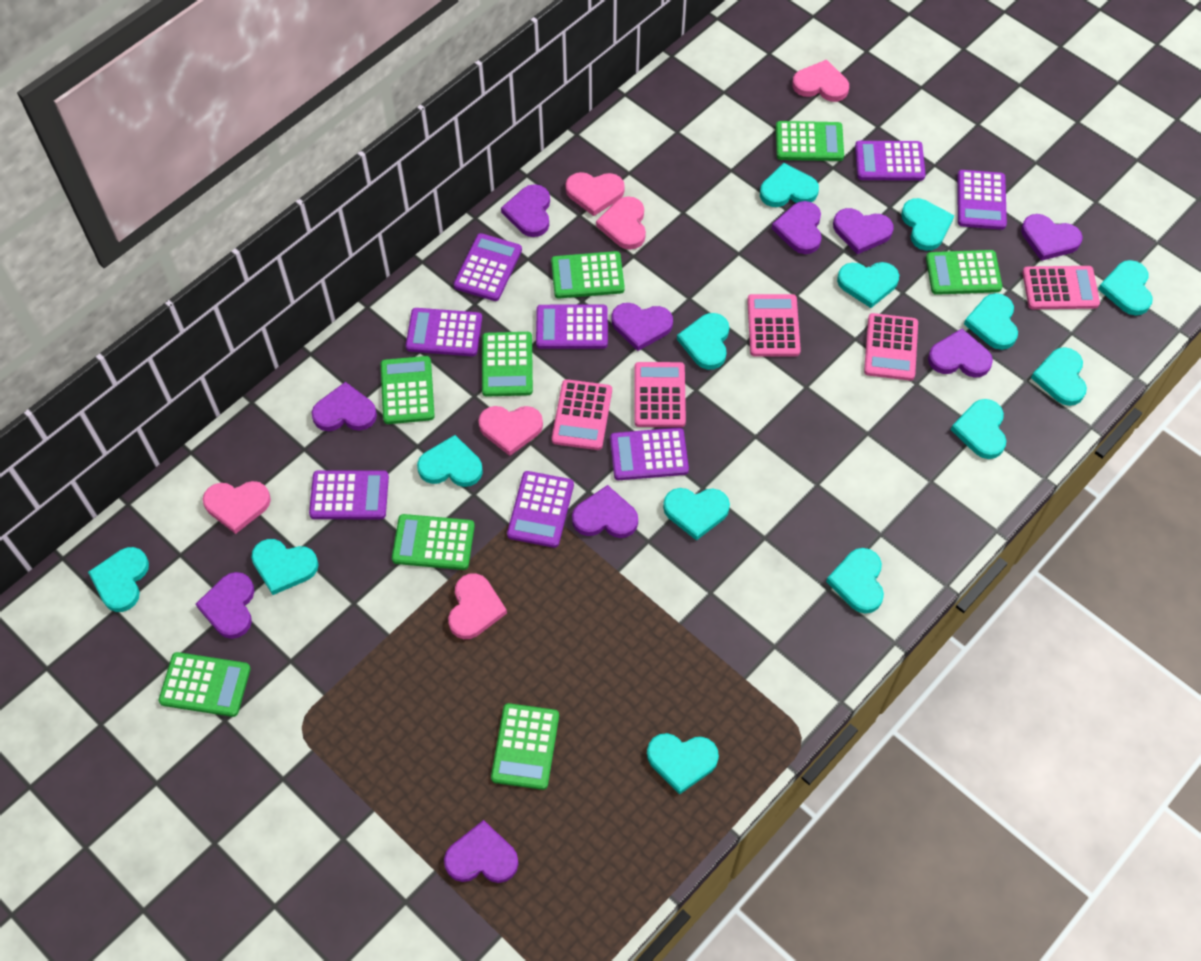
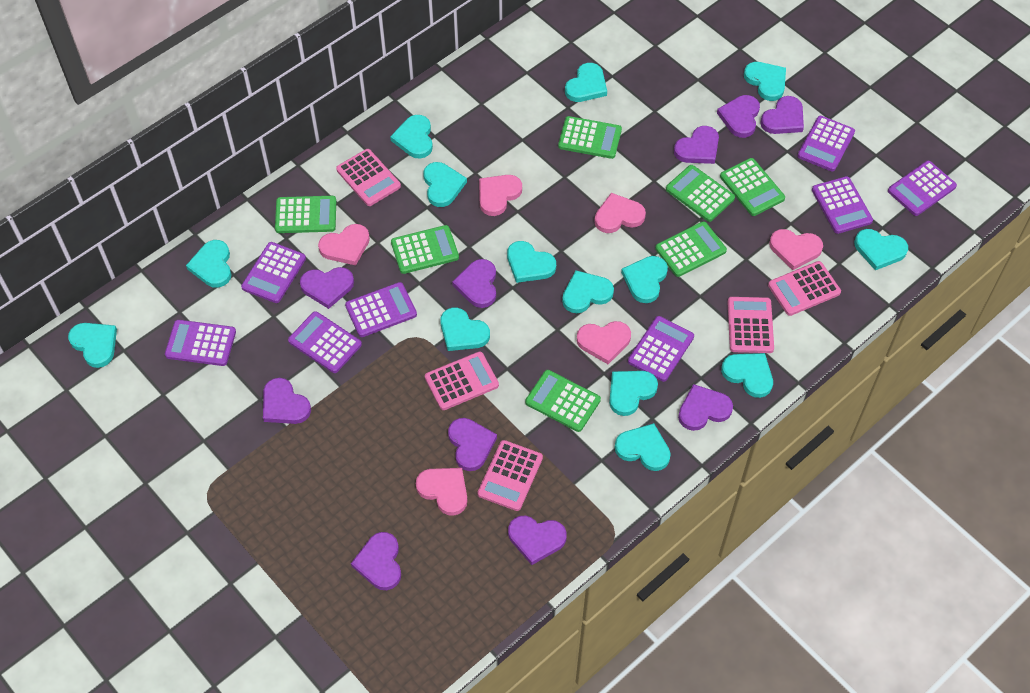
green calculator: 8 -> 7

